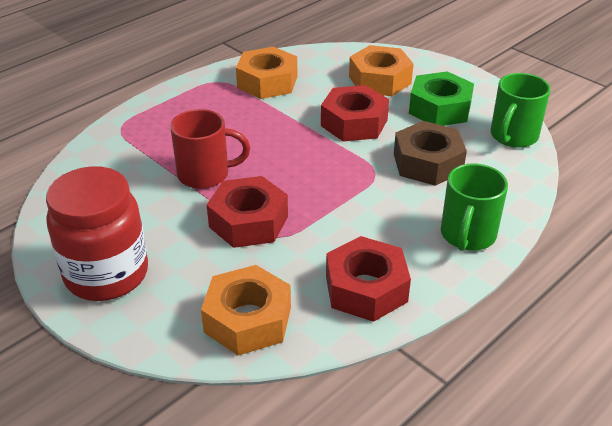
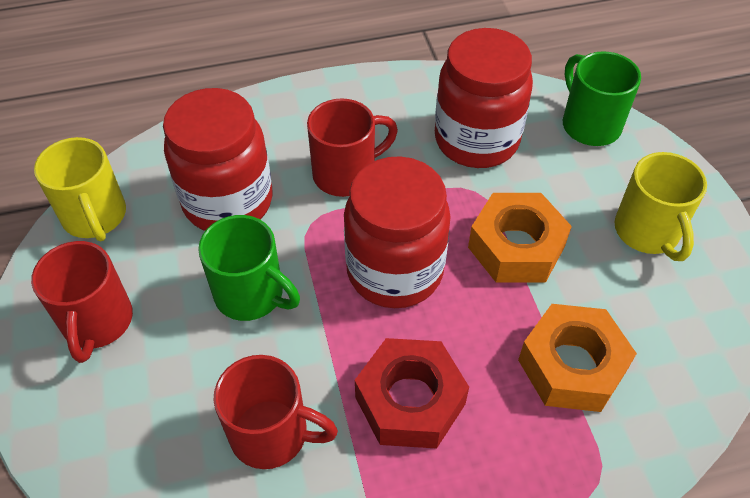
brown nut: 1 -> 0
green nut: 1 -> 0
orange nut: 3 -> 2
red jar: 1 -> 3
red mug: 1 -> 3
red nut: 3 -> 1
yellow mug: 0 -> 2

